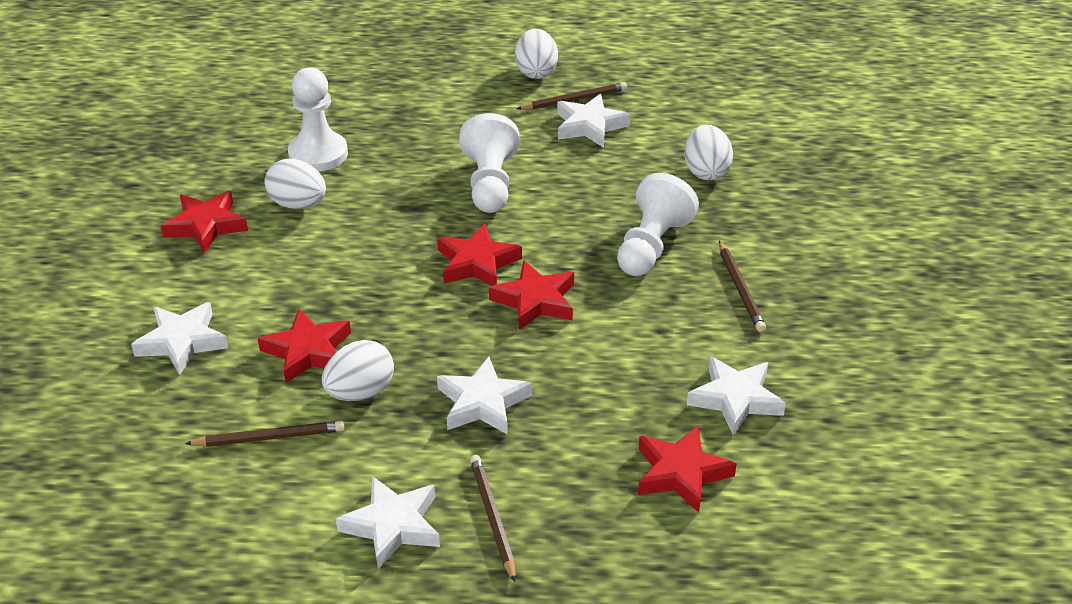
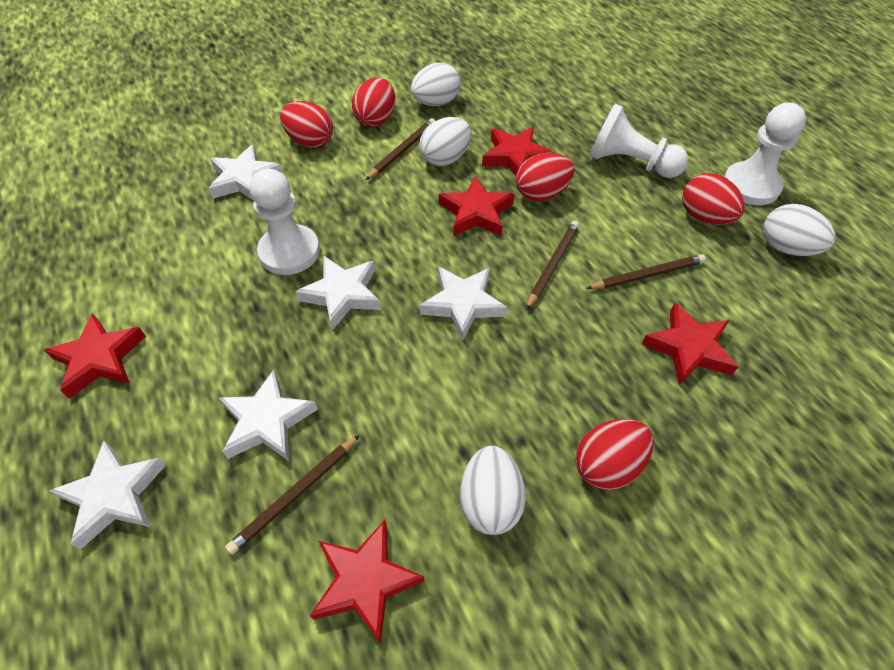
red egg: 0 -> 5

